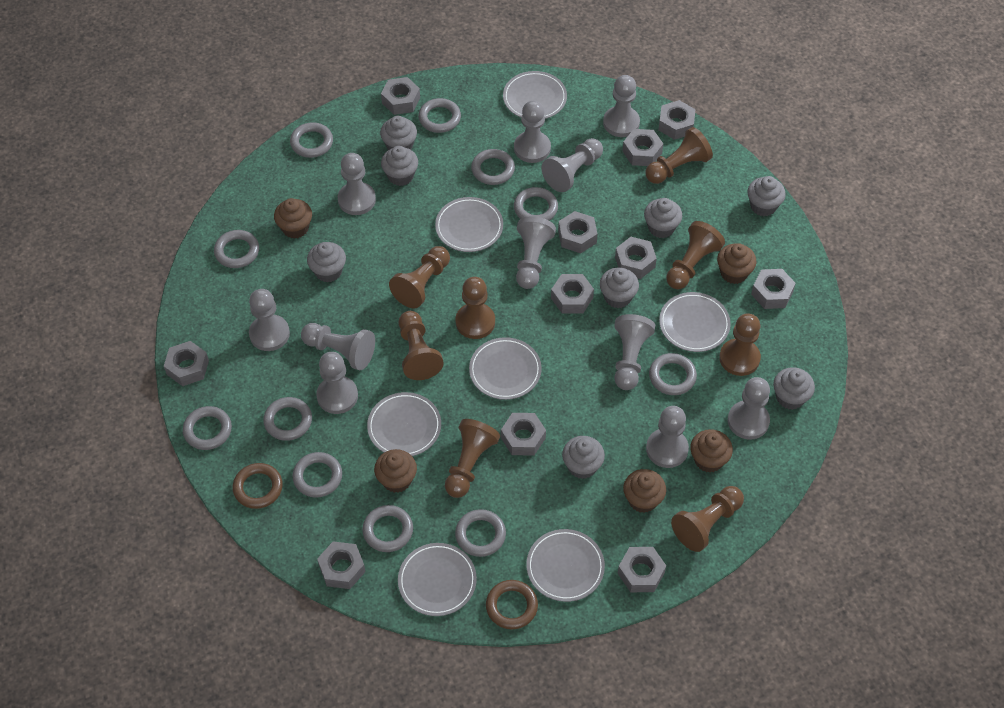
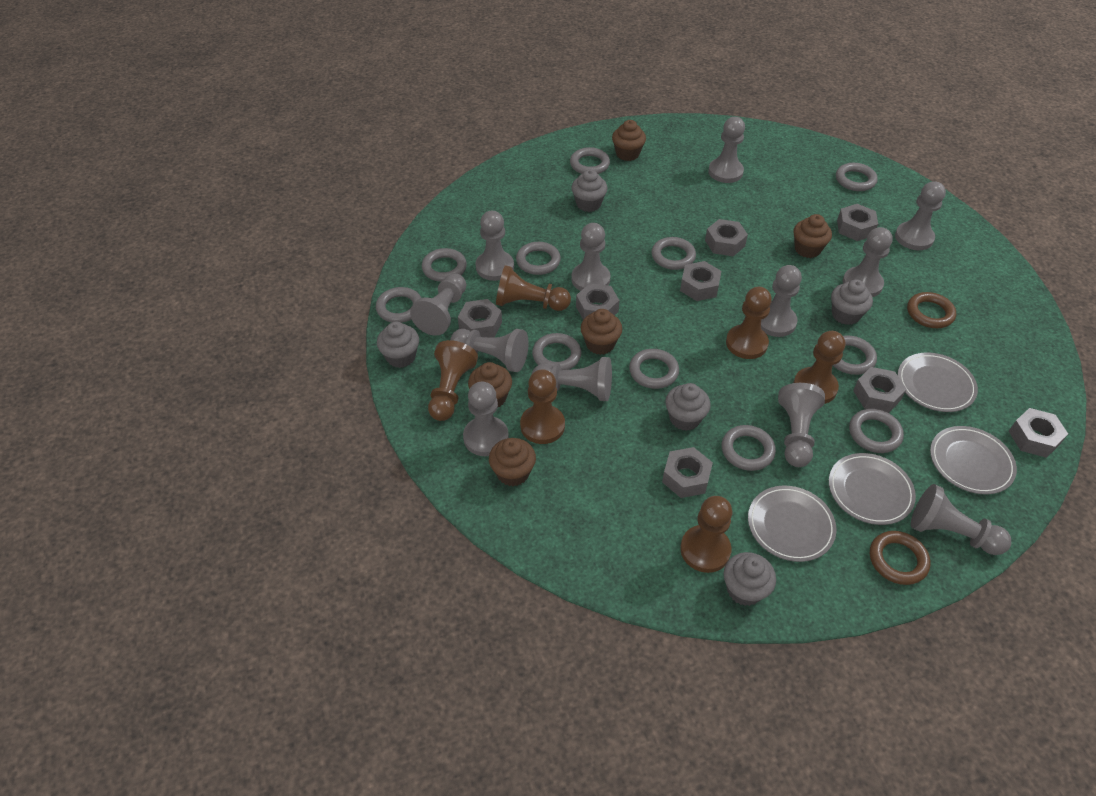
brown pawn: 8 -> 6
grey cupcake: 8 -> 5
grey nut: 11 -> 8
grey pawn: 11 -> 12
grey plate: 7 -> 4

